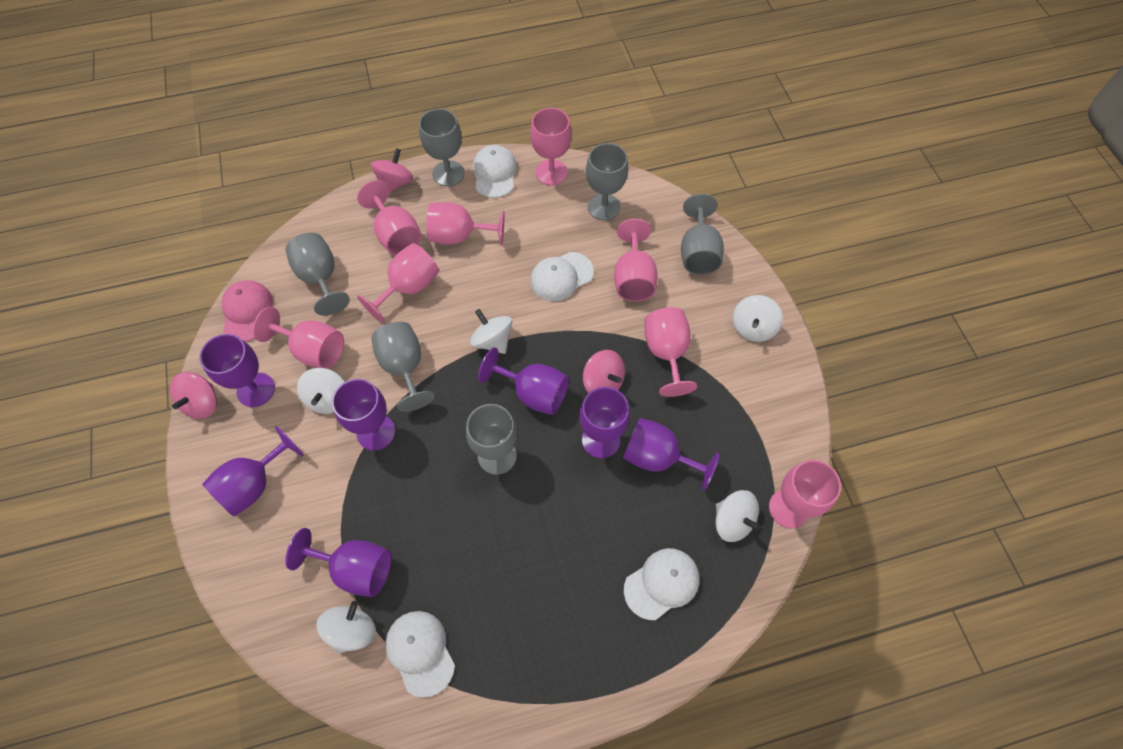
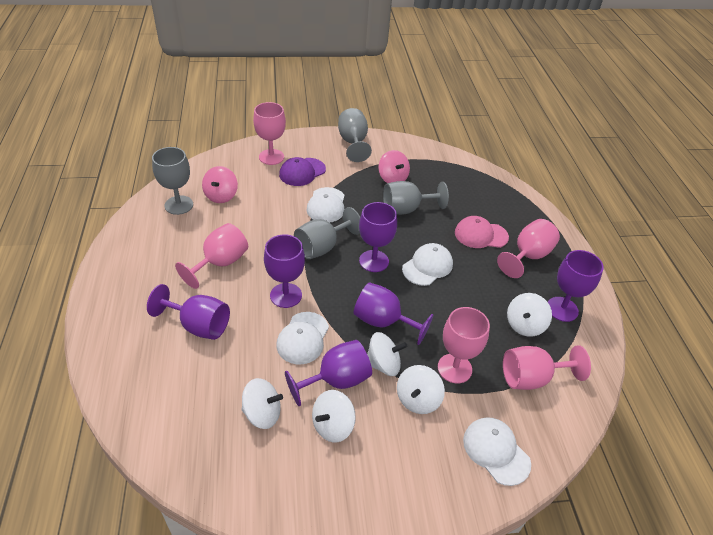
grey goblet: 6 -> 4
pink goblet: 8 -> 5
pink spinning top: 3 -> 2
purple cap: 0 -> 1
purple goblet: 7 -> 6

